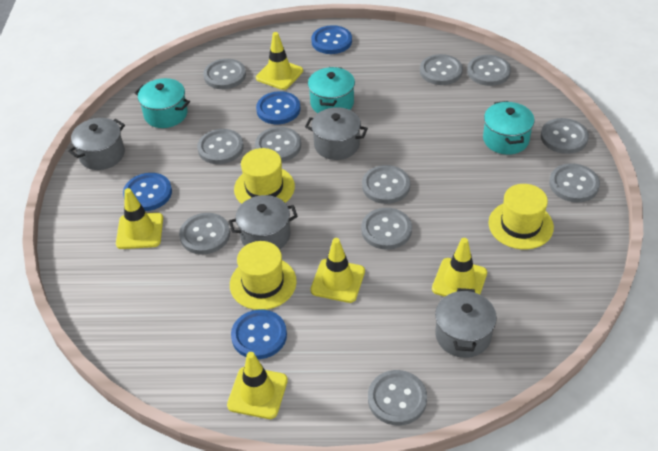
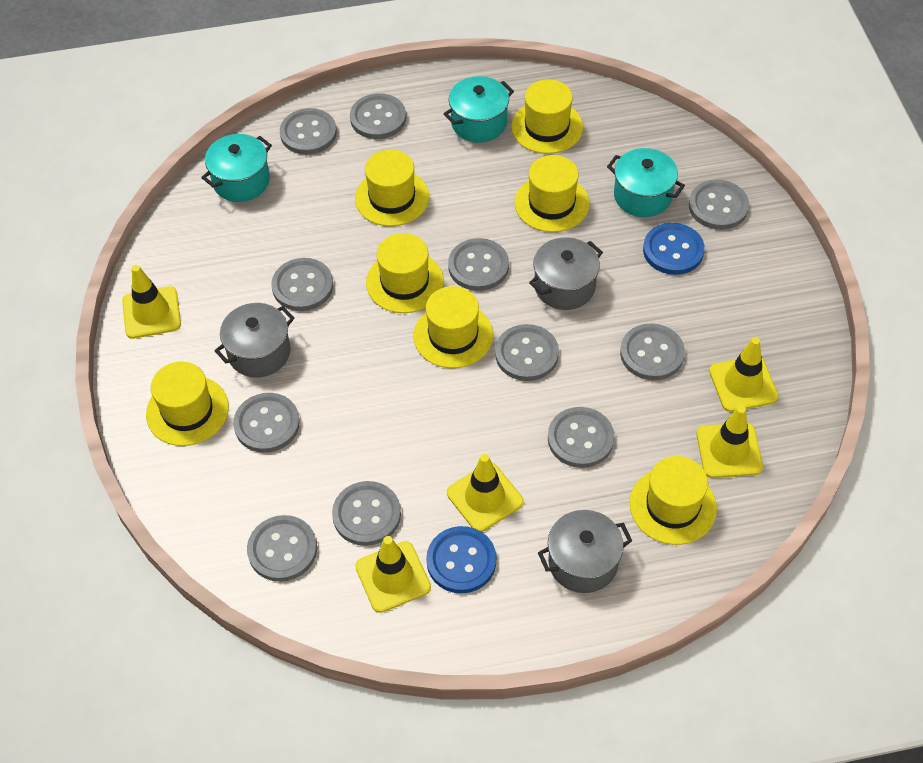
blue button: 4 -> 2
grey pot: 4 -> 3
yellow hat: 3 -> 7

